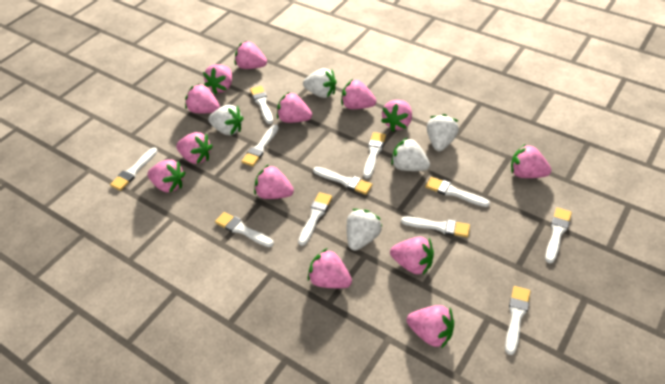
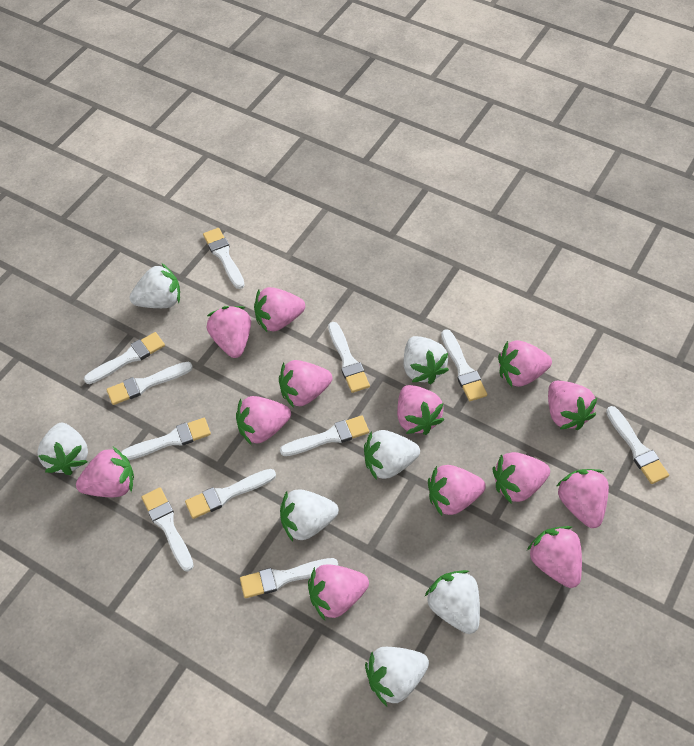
white strawberry: 5 -> 7

